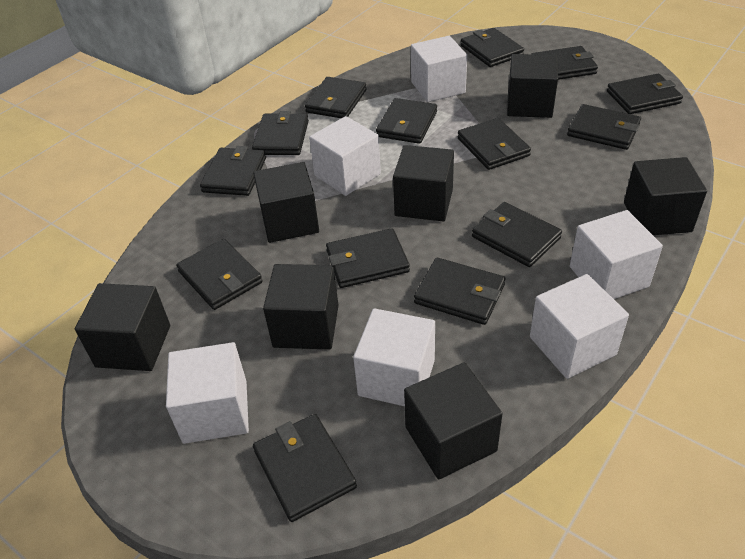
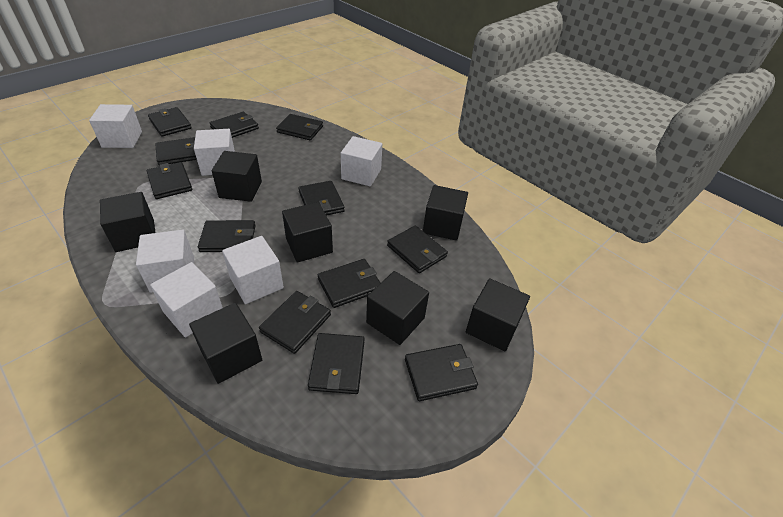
black wallet: 14 -> 12

